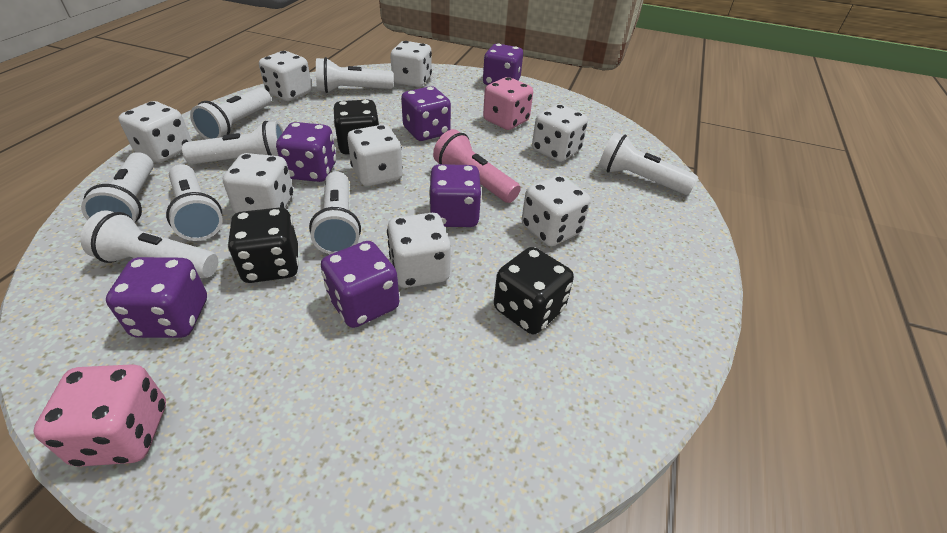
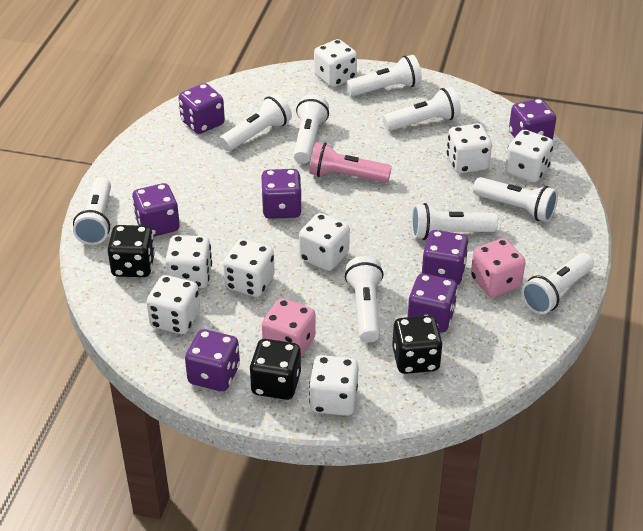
purple dice: 6 -> 7
white flashlight: 8 -> 9

